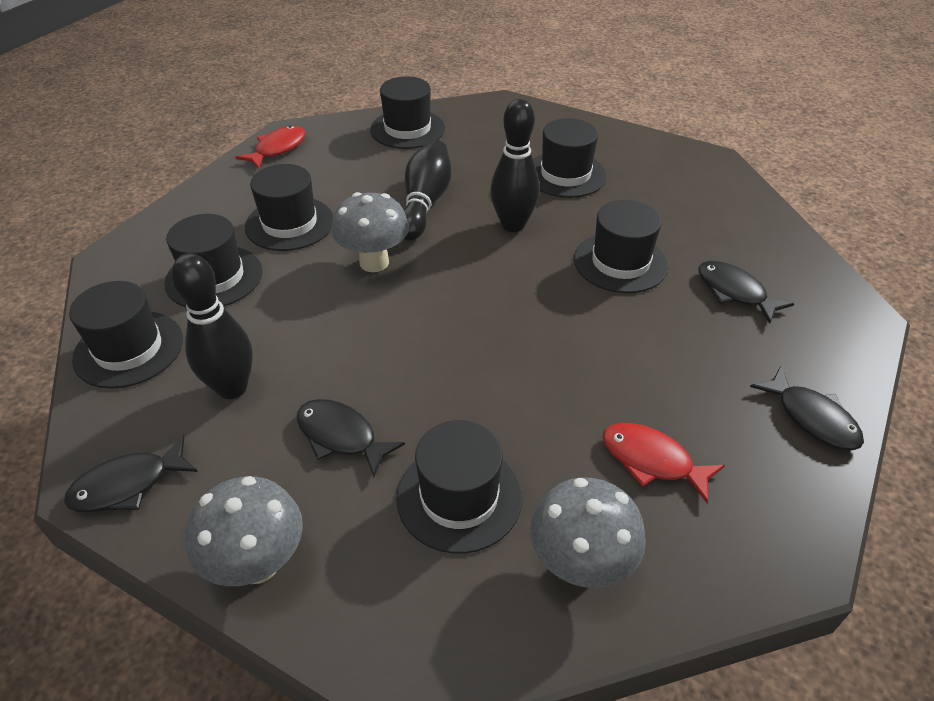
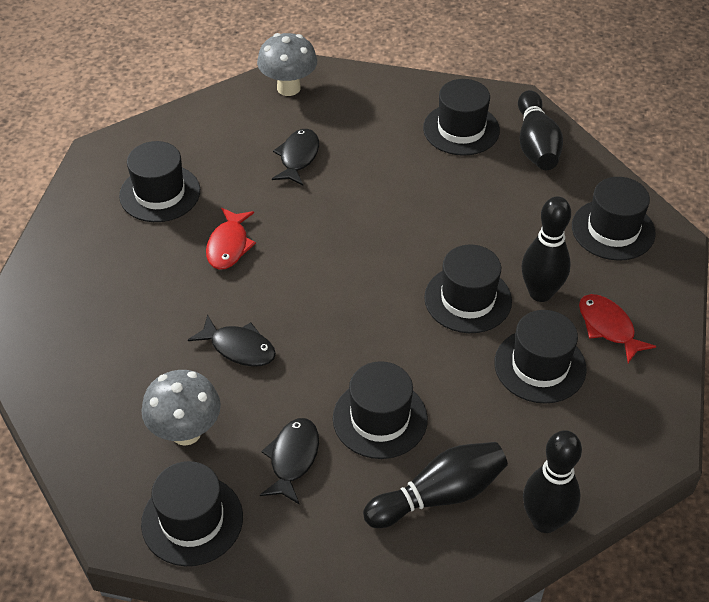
black bowling pin: 3 -> 4
black fish: 4 -> 3
grey mushroom: 3 -> 2

